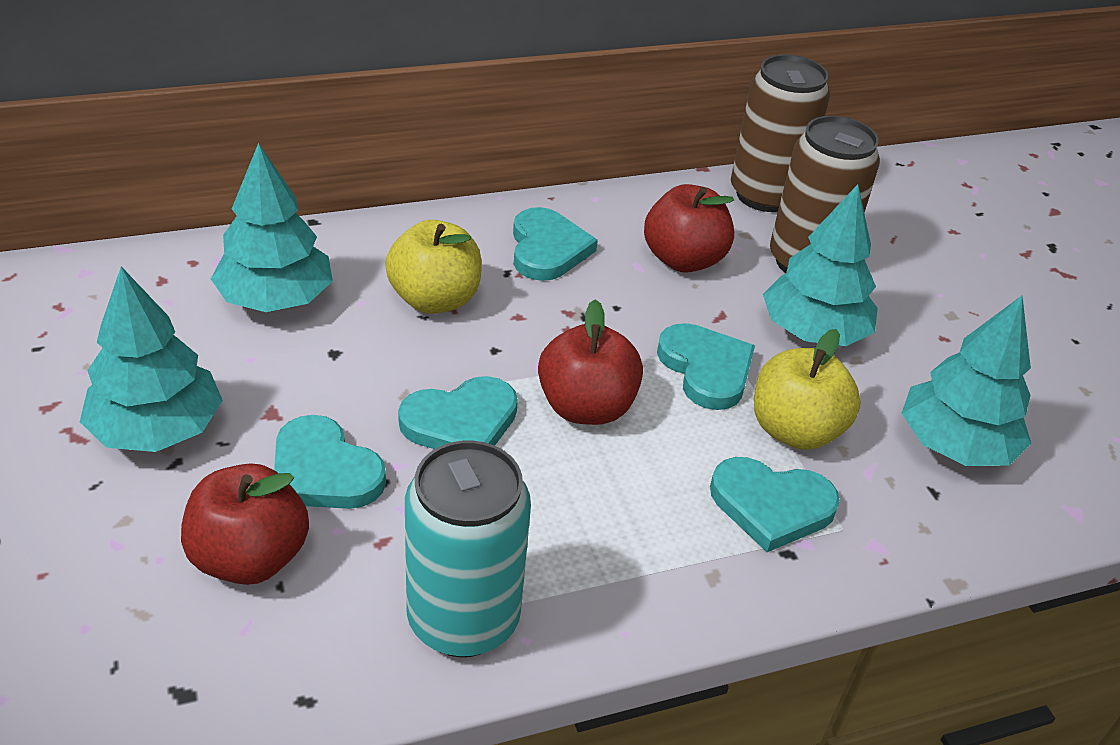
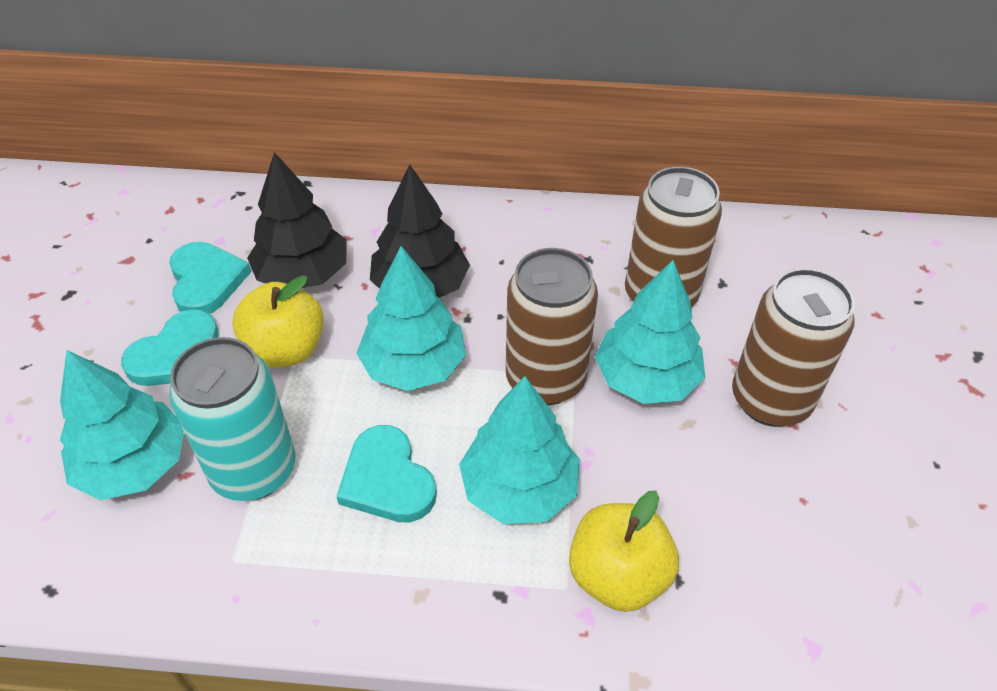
black tree: 0 -> 2
brown can: 2 -> 3
red apple: 3 -> 0
turquoise heart: 5 -> 3

